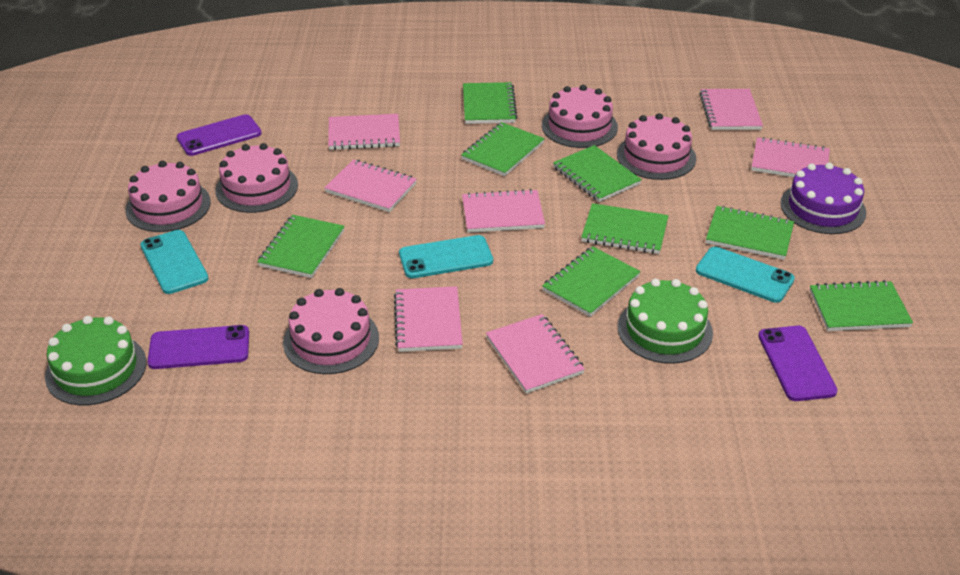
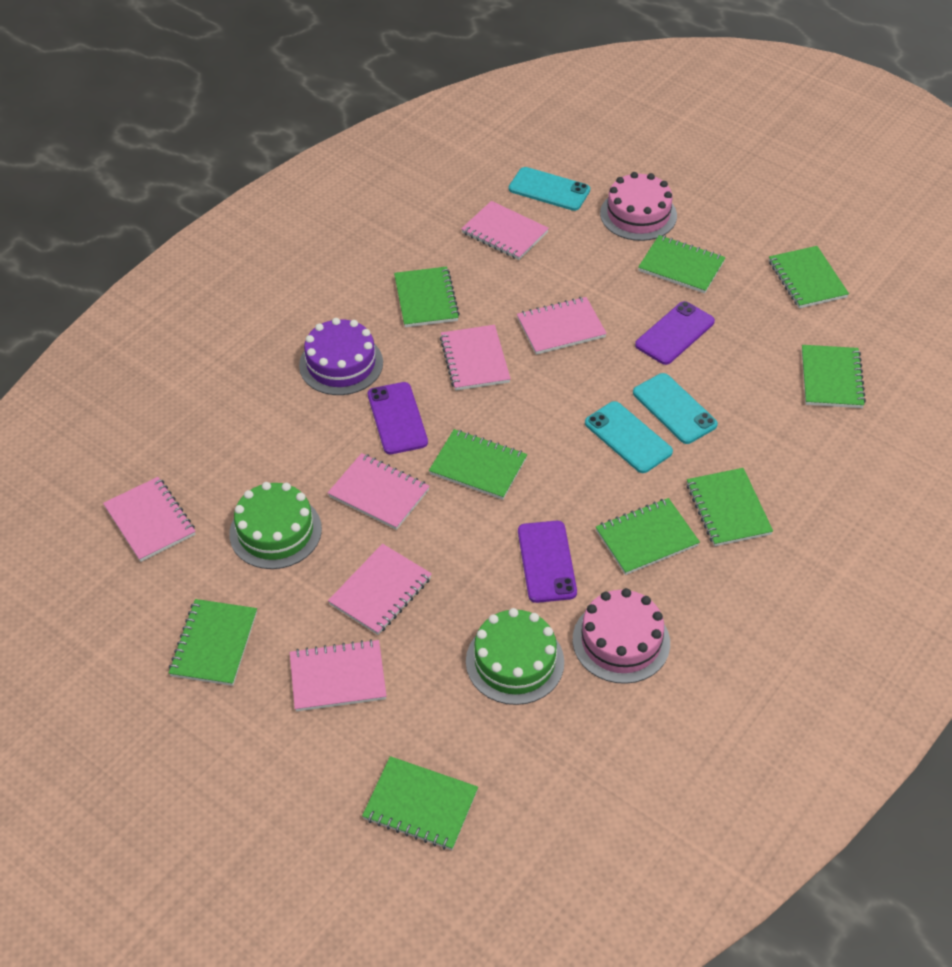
green notebook: 8 -> 9
pink cake: 5 -> 2

